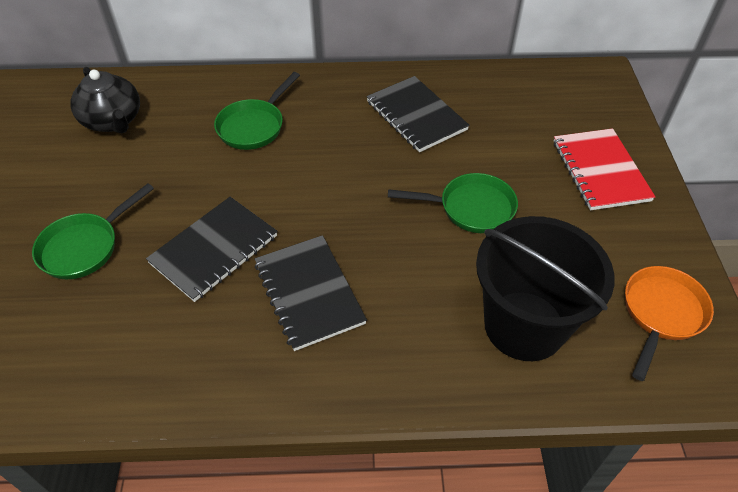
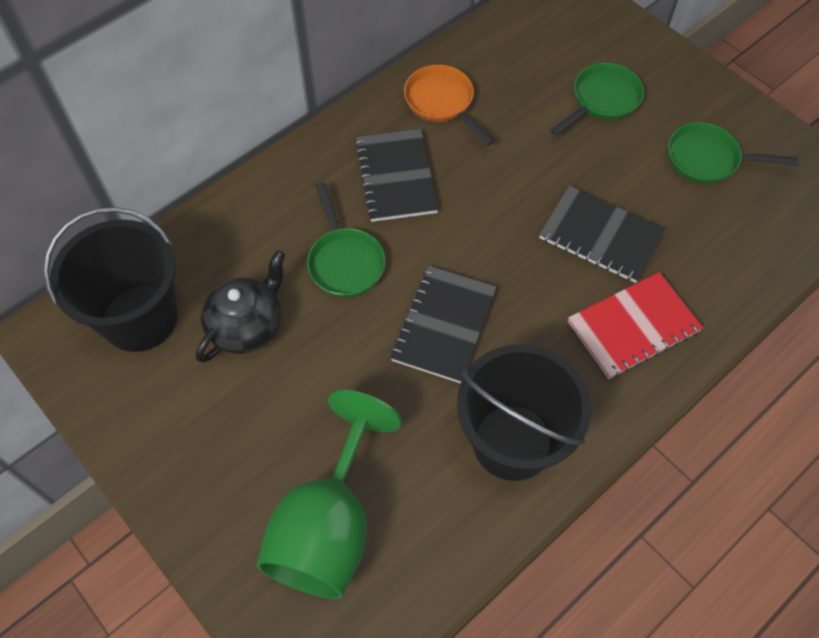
black bucket: 1 -> 2
green goblet: 0 -> 1

